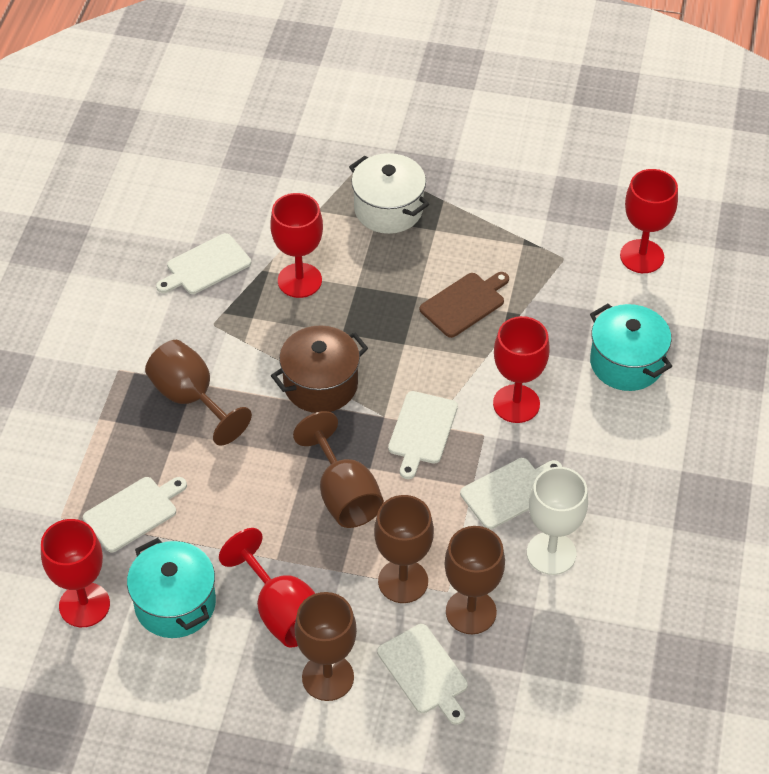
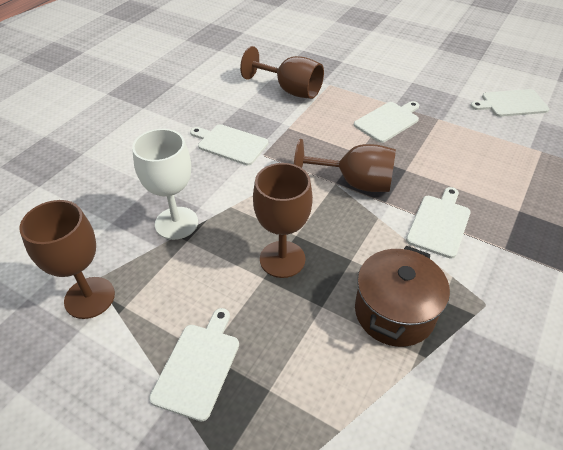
brown cutting board: 1 -> 0
brown goblet: 5 -> 4
red goblet: 5 -> 0
turquoise pot: 2 -> 0
white pot: 1 -> 0

